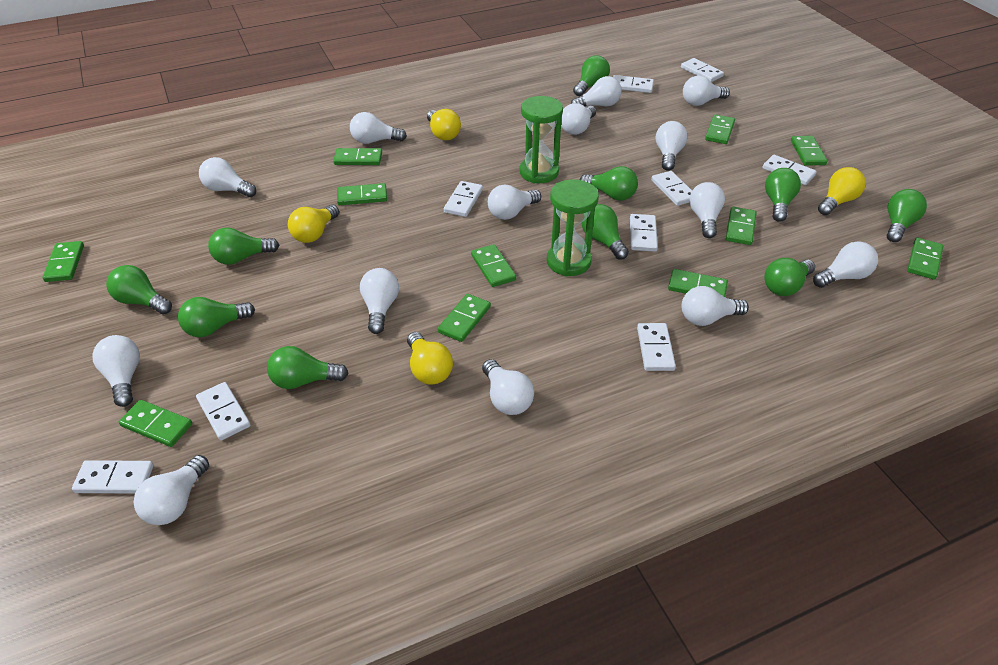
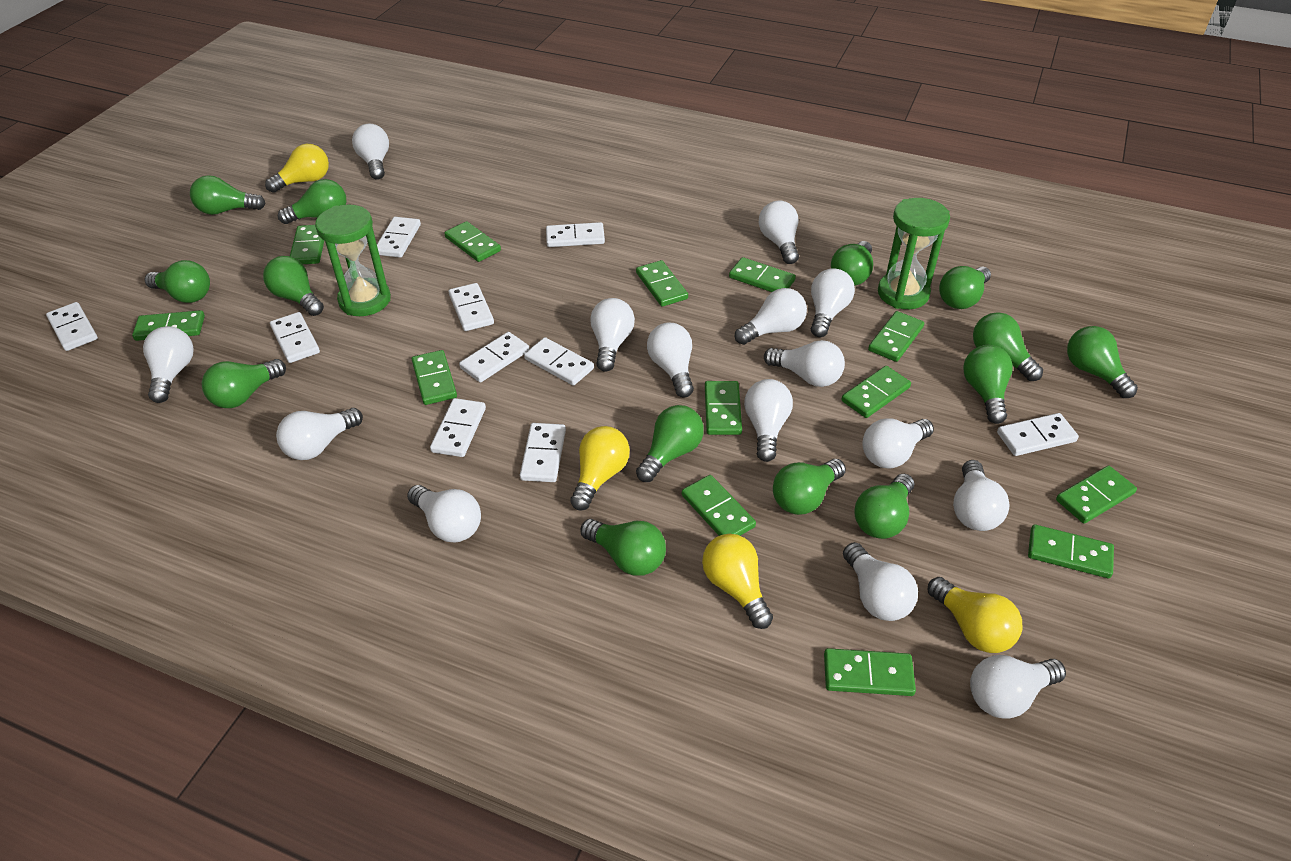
green domino: 11 -> 13
green light bulb: 10 -> 14
white domino: 9 -> 10
white light bulb: 14 -> 15

